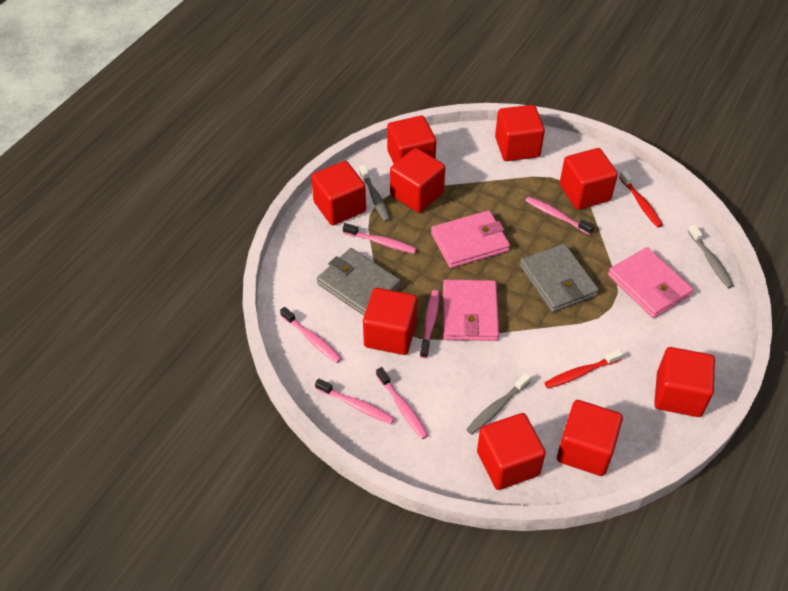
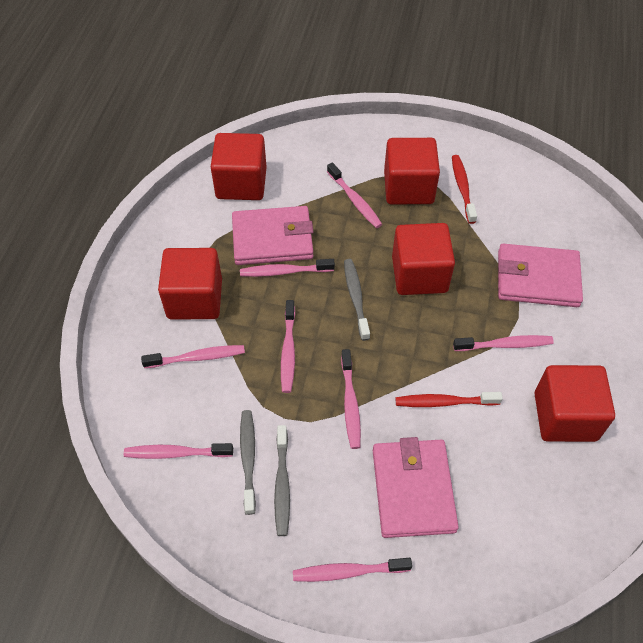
grey wallet: 2 -> 0
pink toothbrush: 6 -> 8
red cube: 9 -> 5

